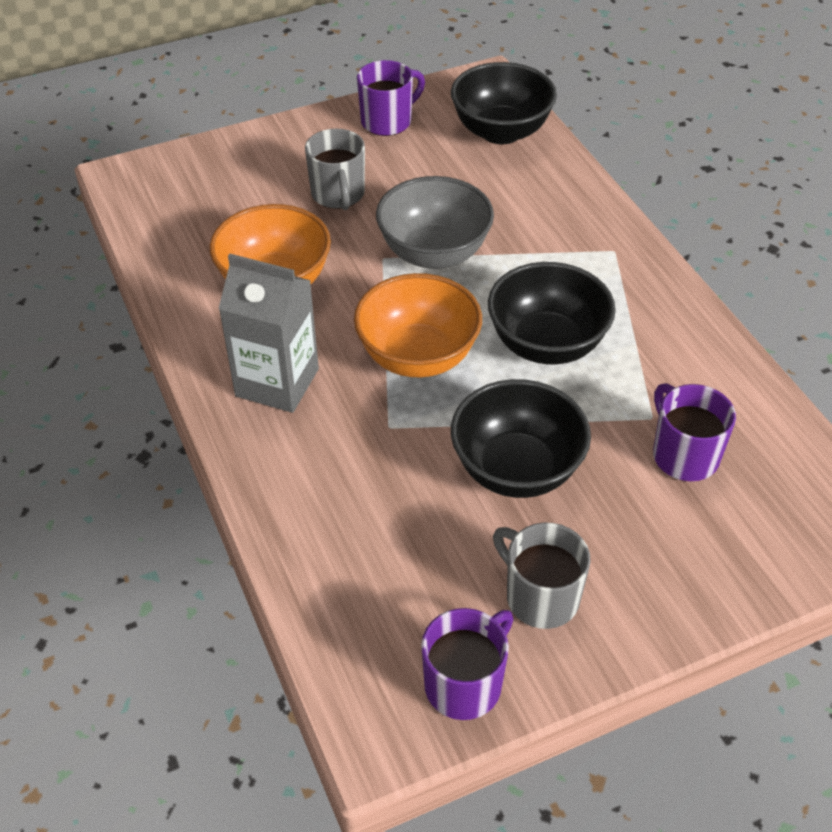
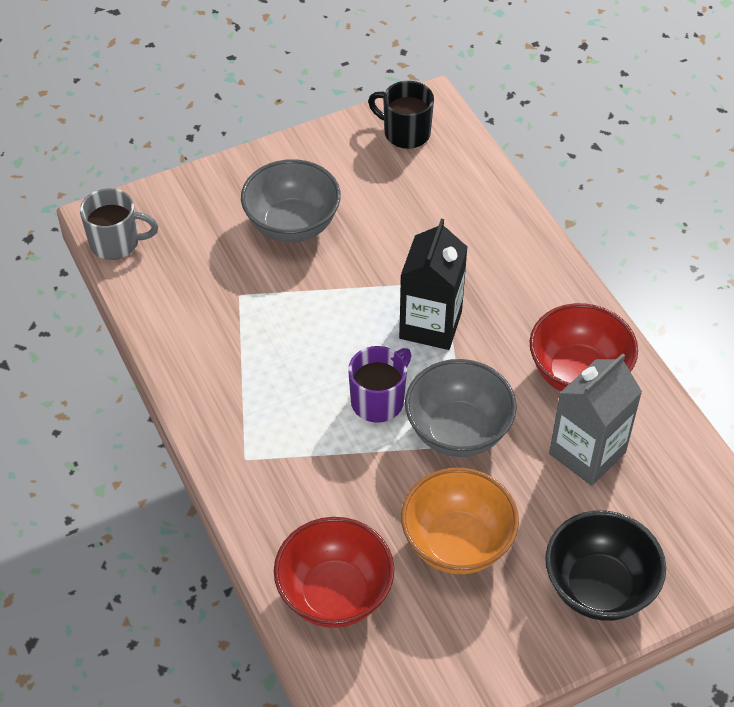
black bowl: 3 -> 1
black carton: 0 -> 1
black mug: 0 -> 1
grey bowl: 1 -> 2
grey mug: 2 -> 1
orange bowl: 2 -> 1
purple mug: 3 -> 1
red bowl: 0 -> 2

